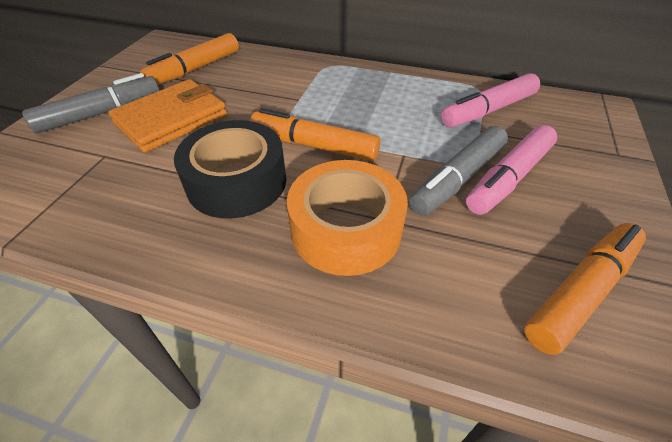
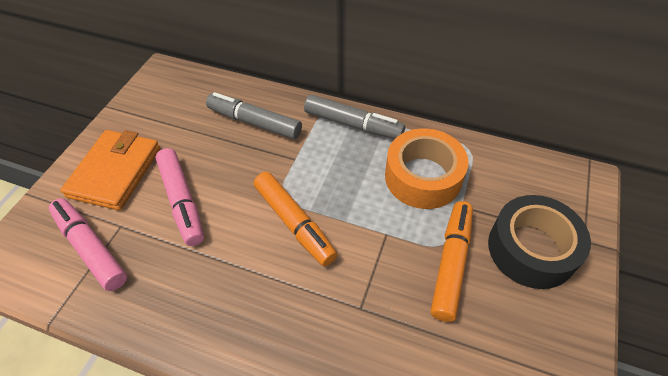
orange marker: 3 -> 2

